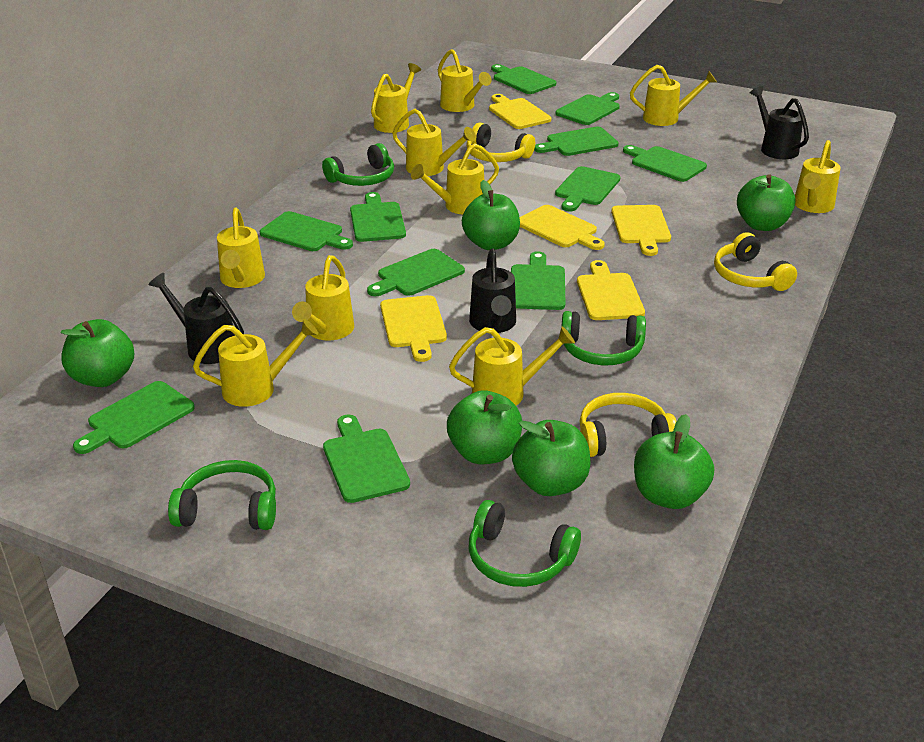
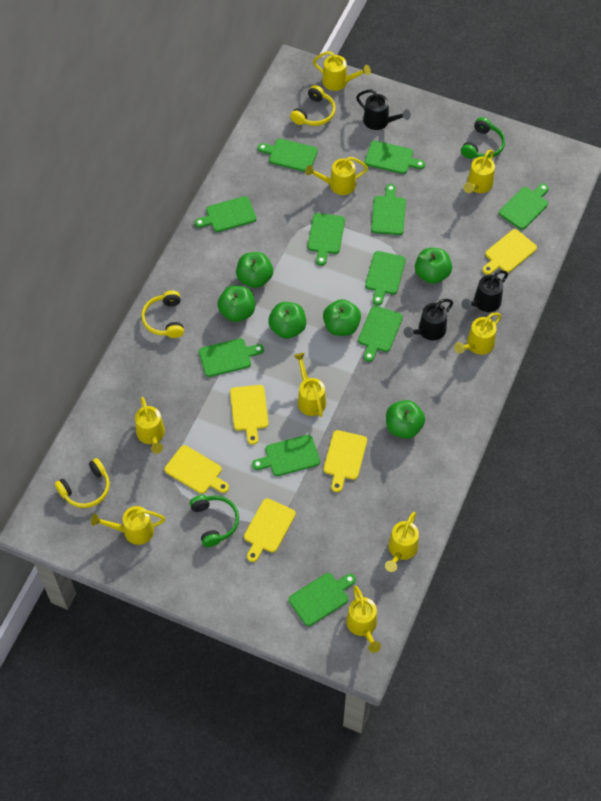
green headphones: 4 -> 2
yellow watering can: 10 -> 9

